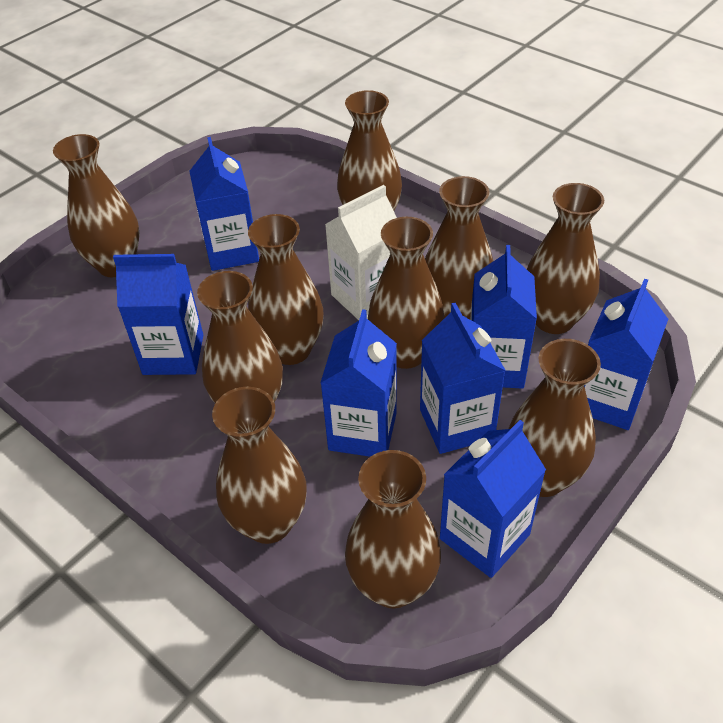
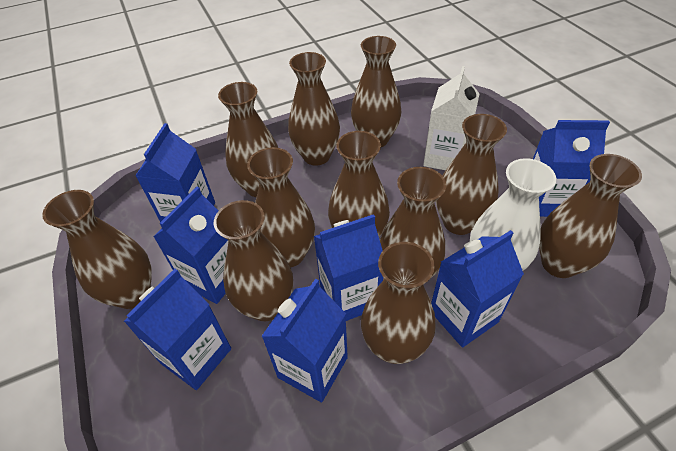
brown vase: 10 -> 11
white vase: 0 -> 1

